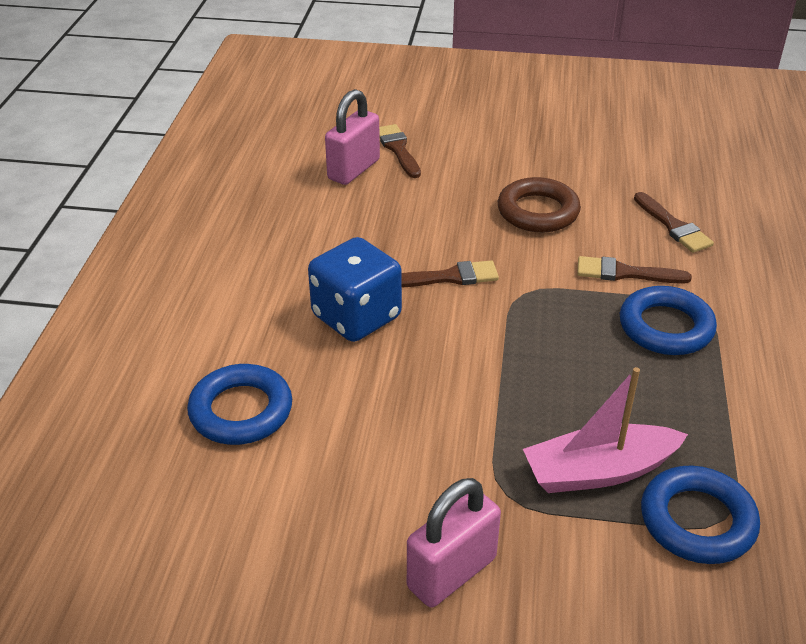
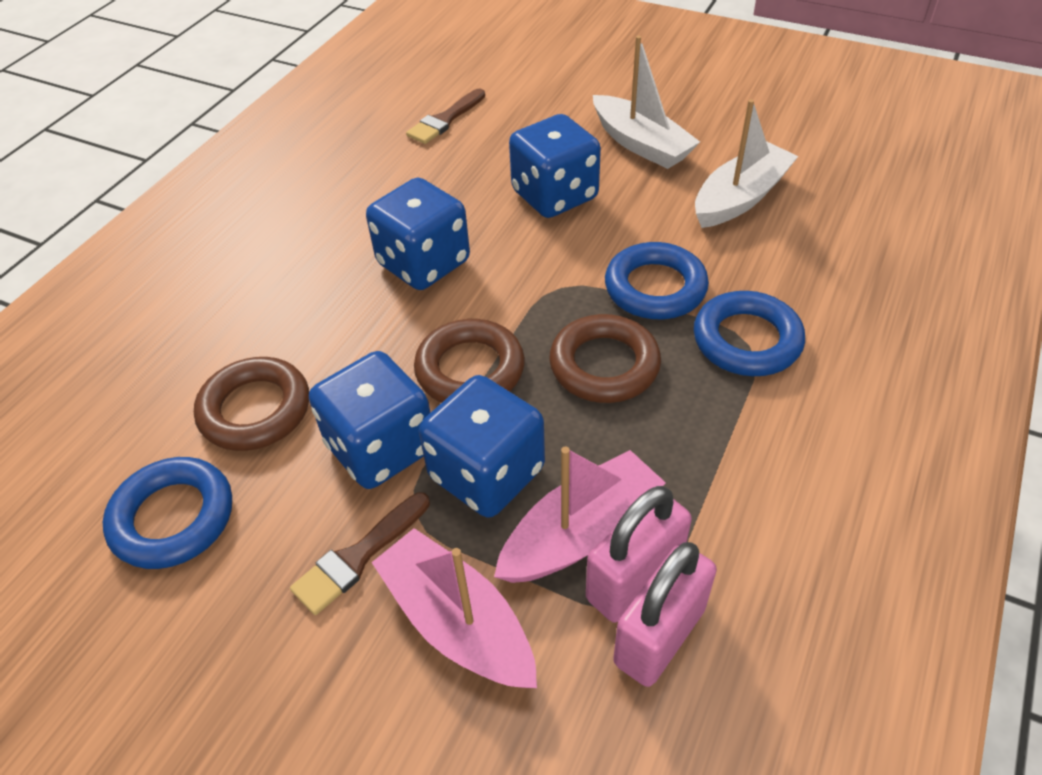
blue dice: 1 -> 4
brown brush: 4 -> 2
brown ring: 1 -> 3
pink boat: 1 -> 2
white boat: 0 -> 2

